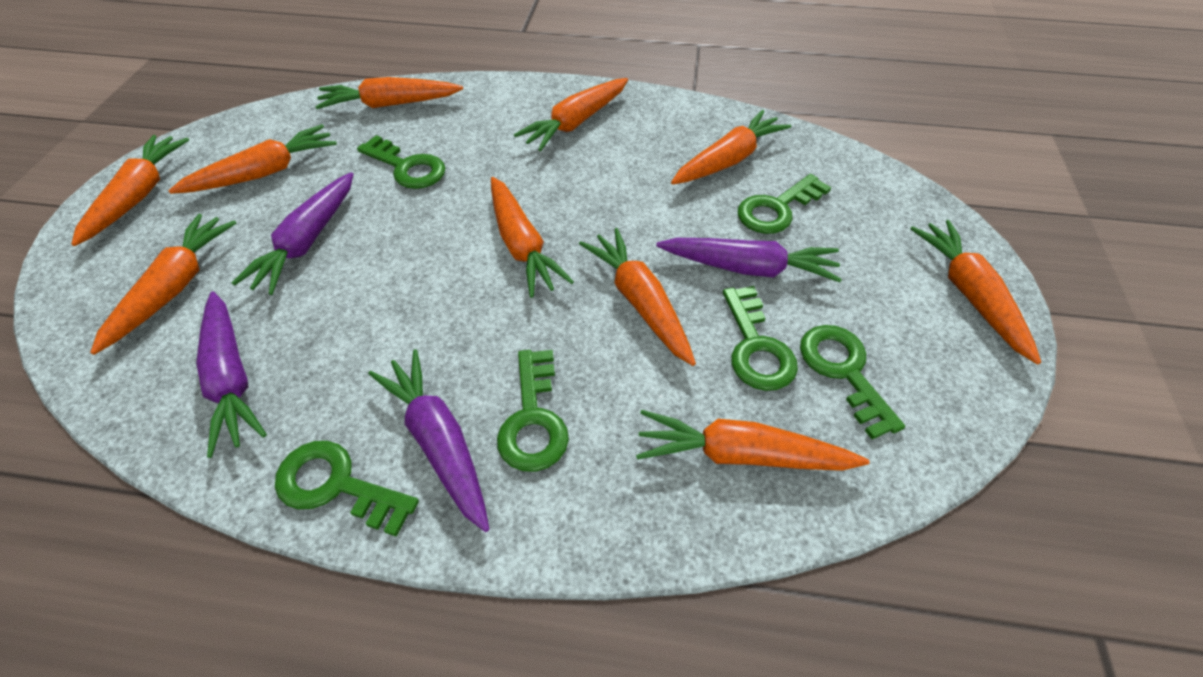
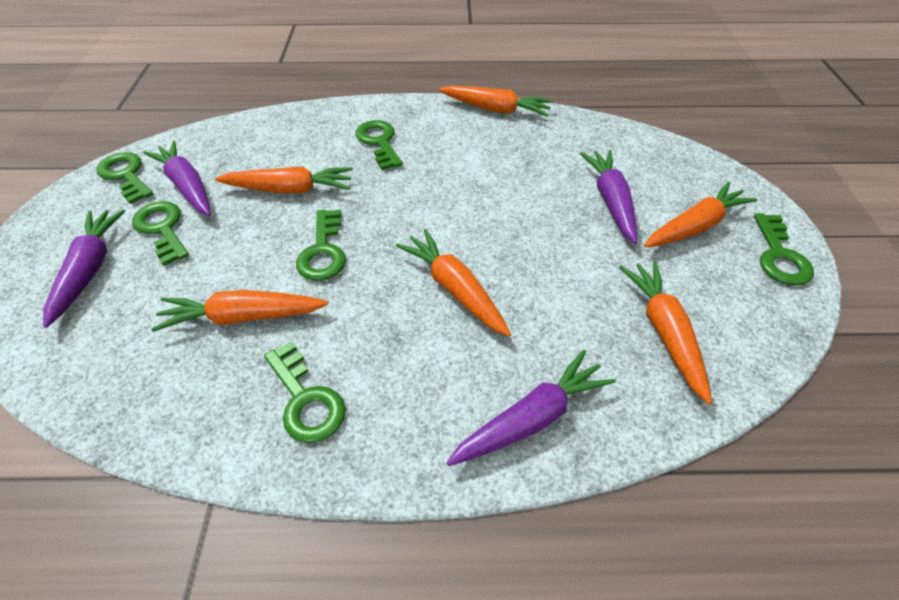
orange carrot: 10 -> 6

